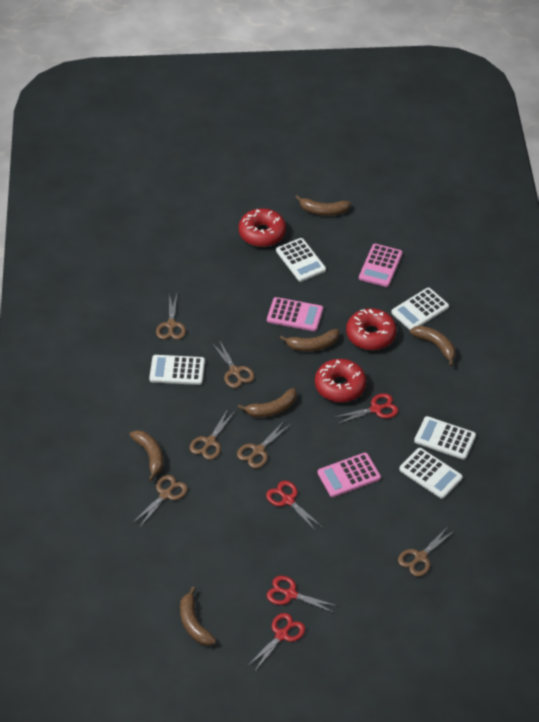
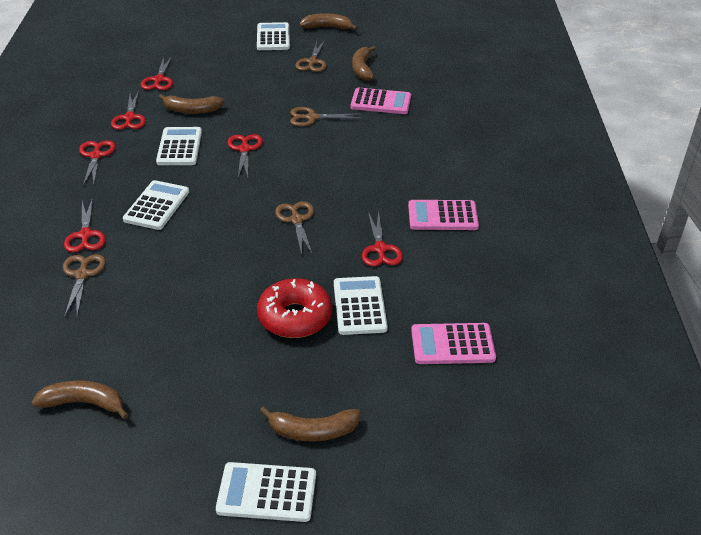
brown banana: 6 -> 5
brown scissors: 6 -> 4
red donut: 3 -> 1
red scissors: 4 -> 6

